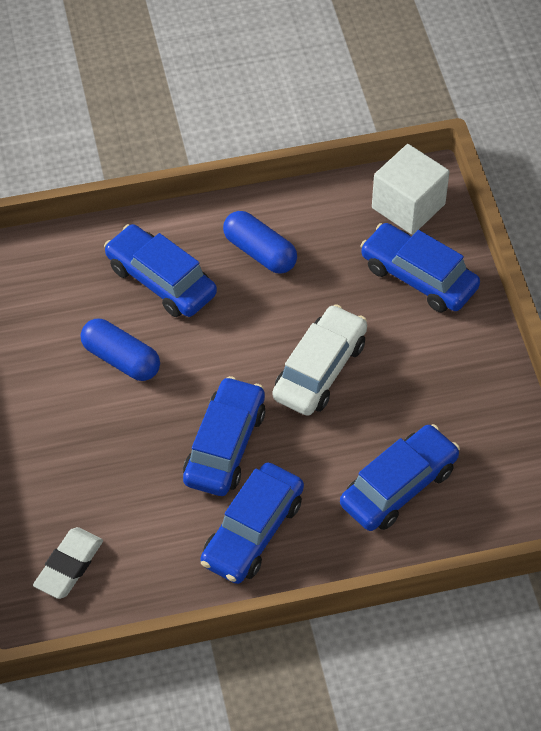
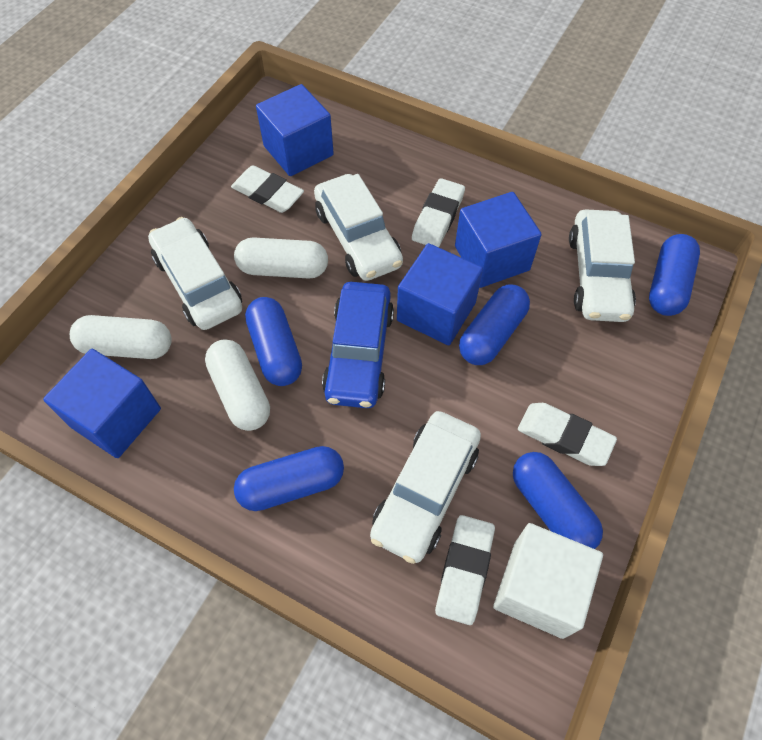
blue capsule: 2 -> 5
blue car: 5 -> 1
blue cube: 0 -> 4
white capsule: 0 -> 3
white car: 1 -> 4
white eraser: 1 -> 4

